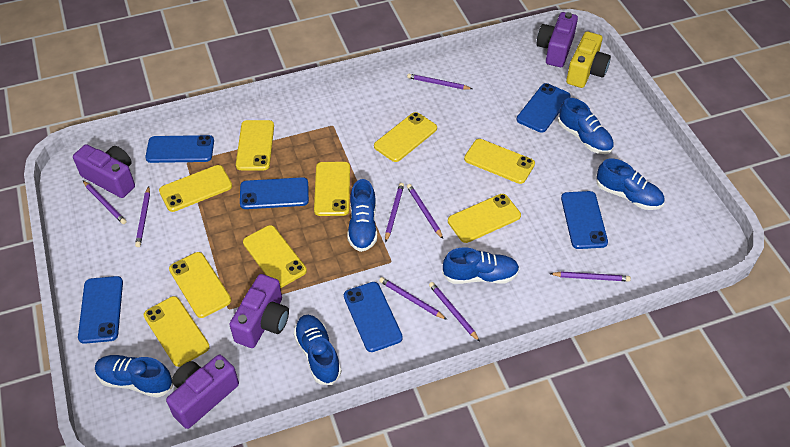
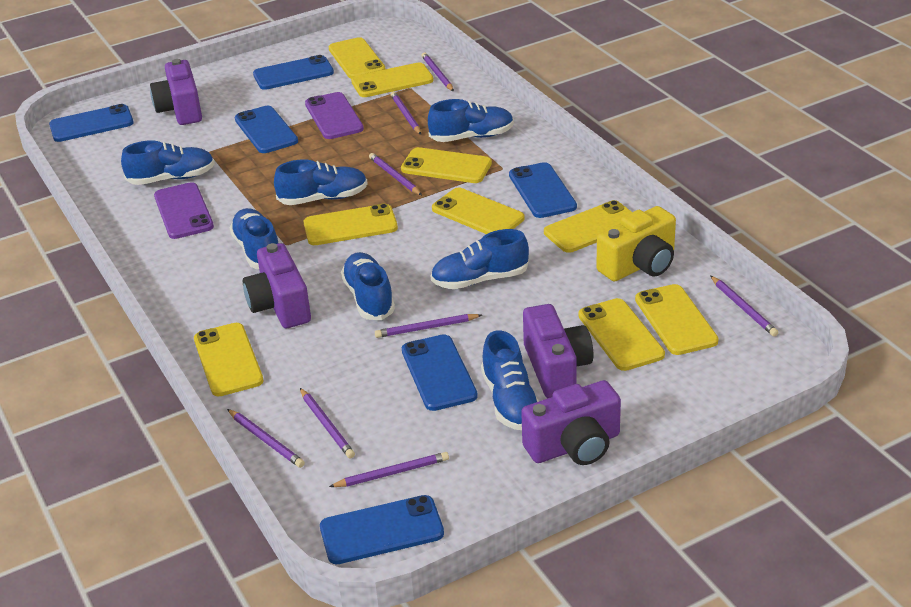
blue shoe: 6 -> 7
purple phone: 0 -> 2

